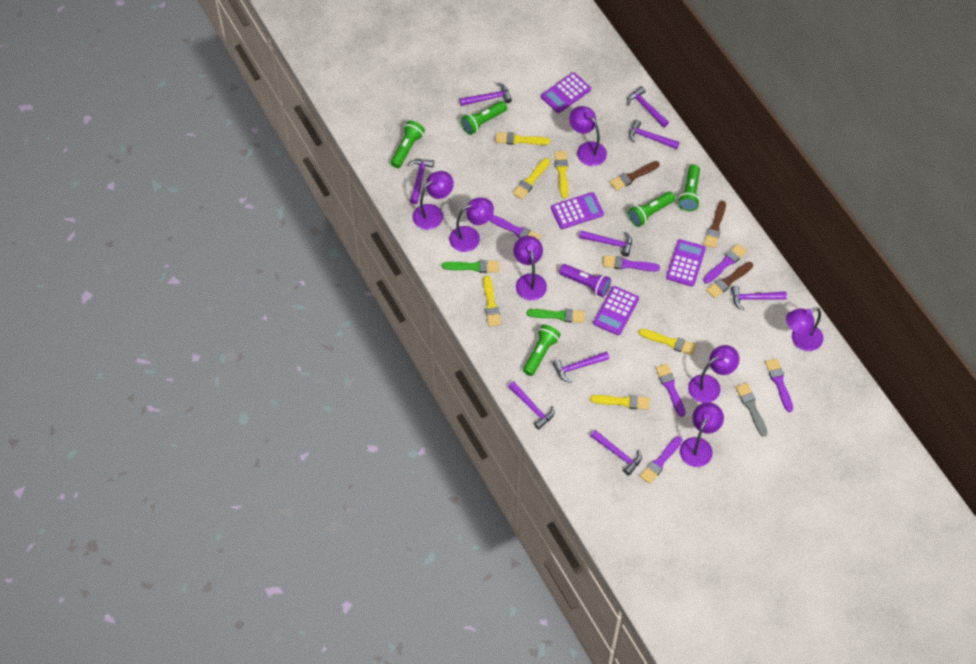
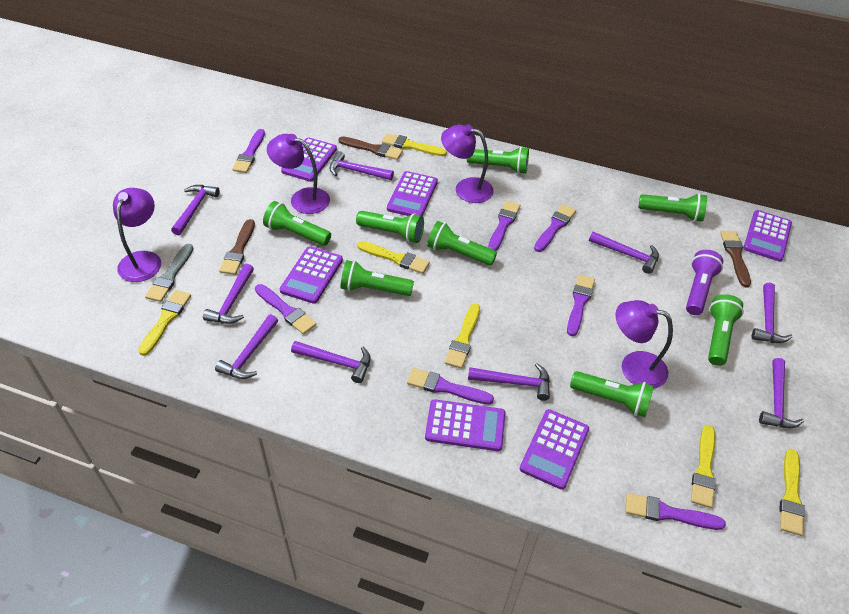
green brush: 2 -> 0
green flashlight: 5 -> 8
purple brush: 6 -> 7
purple calculator: 4 -> 6
purple lamp: 7 -> 4

